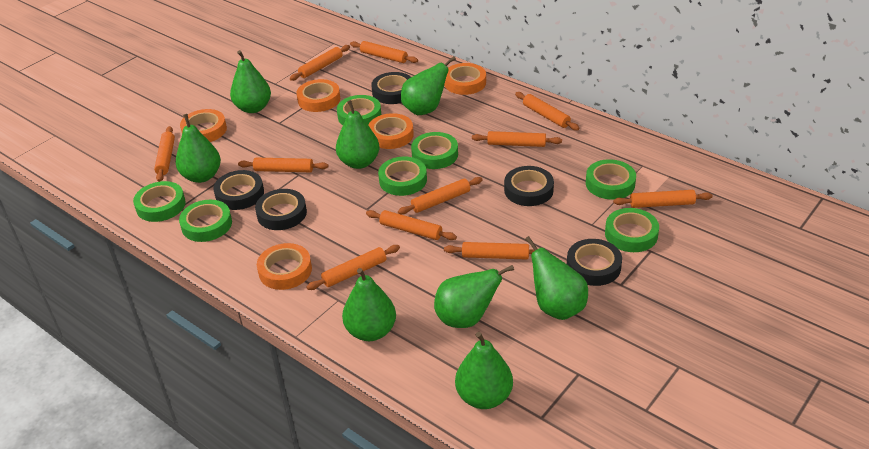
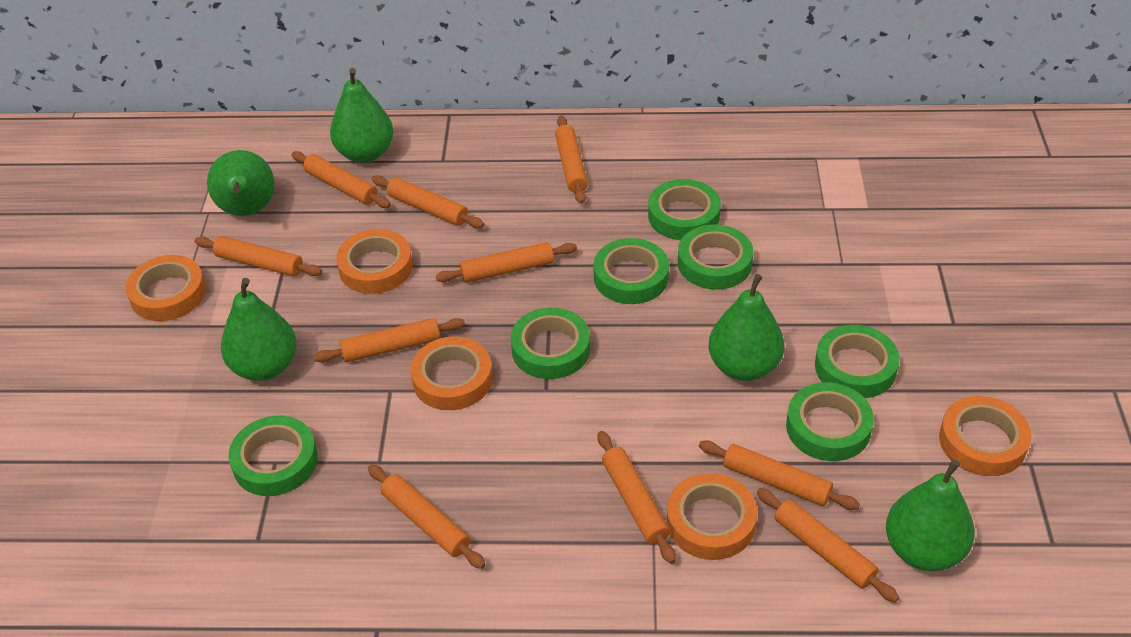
black tape: 5 -> 0
green pear: 8 -> 5
orange rolling pin: 11 -> 10

